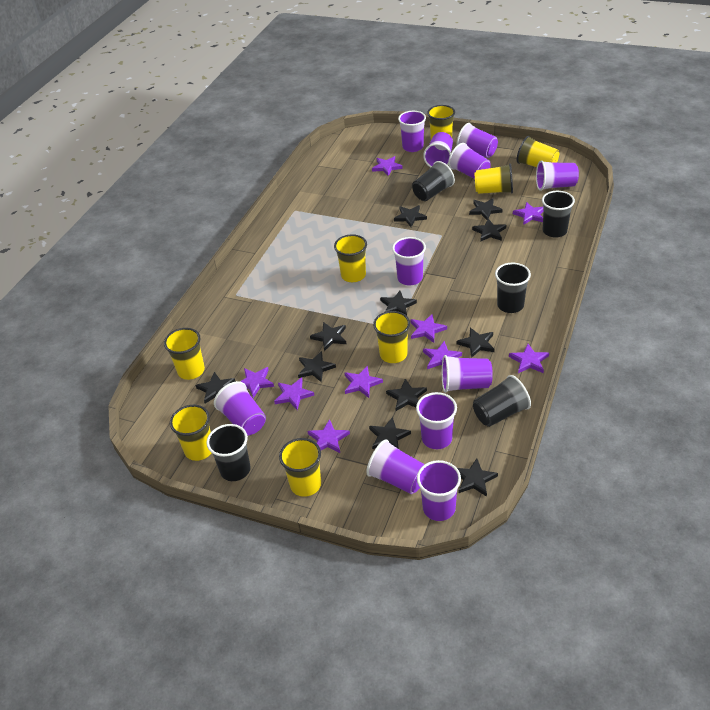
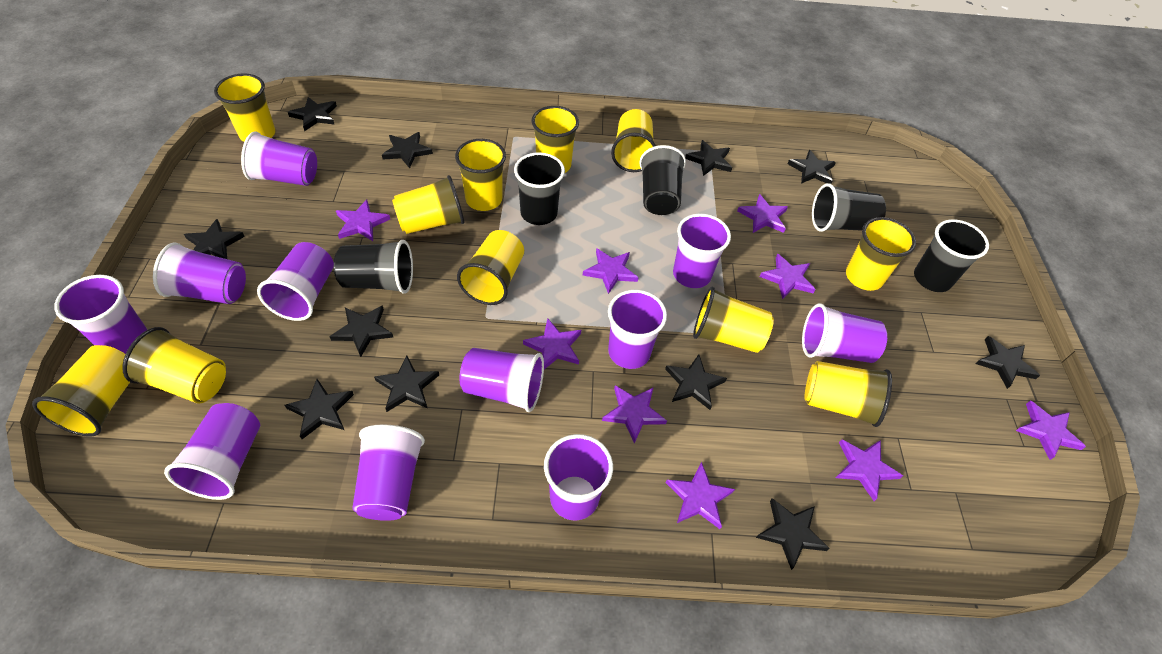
yellow cup: 8 -> 11

